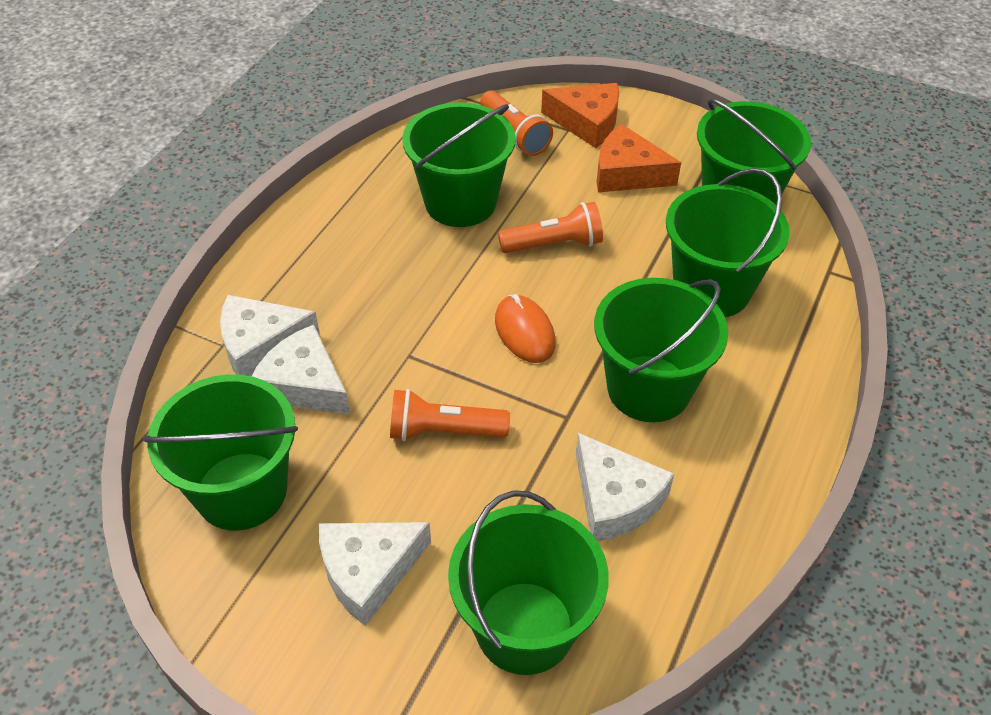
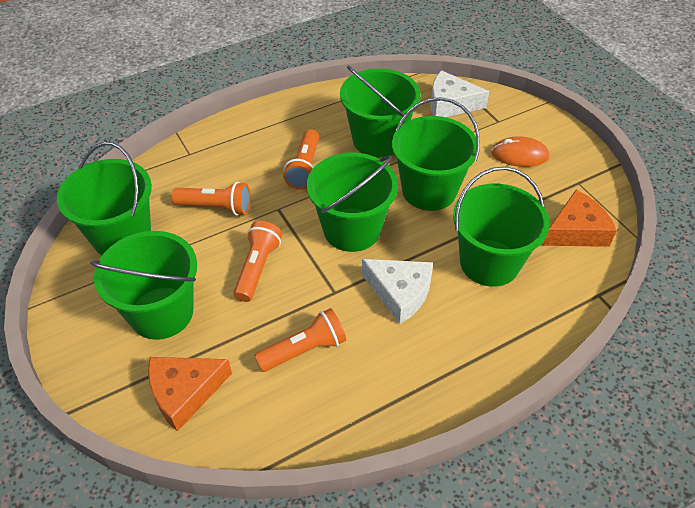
orange flashlight: 3 -> 4
white cheese: 4 -> 2

